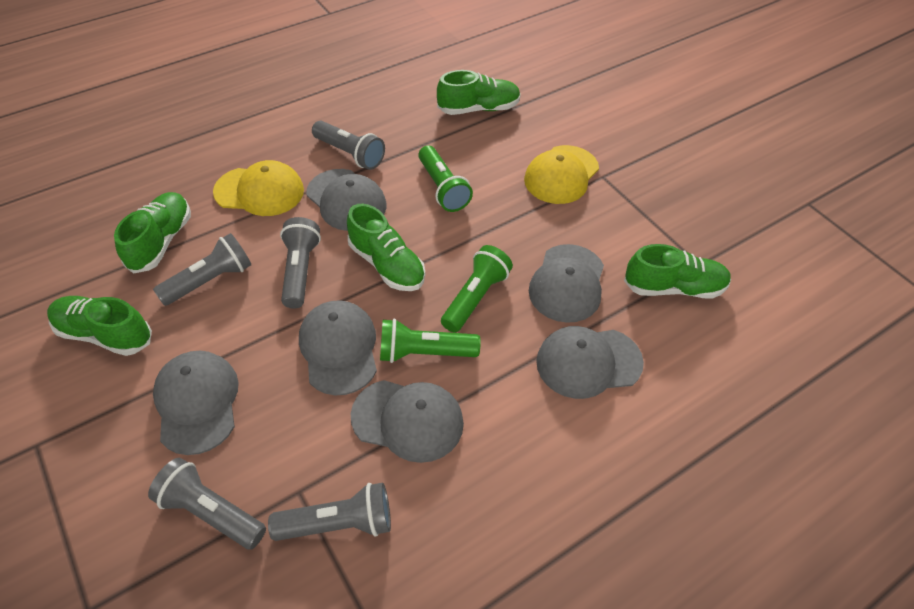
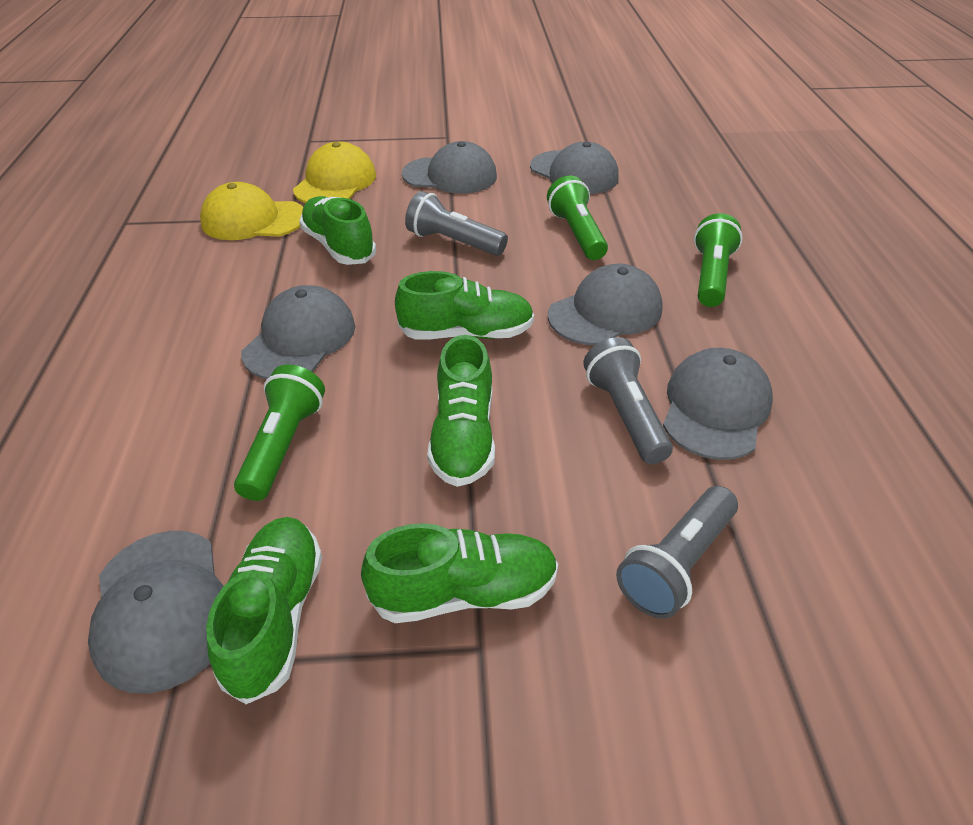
grey flashlight: 5 -> 3

